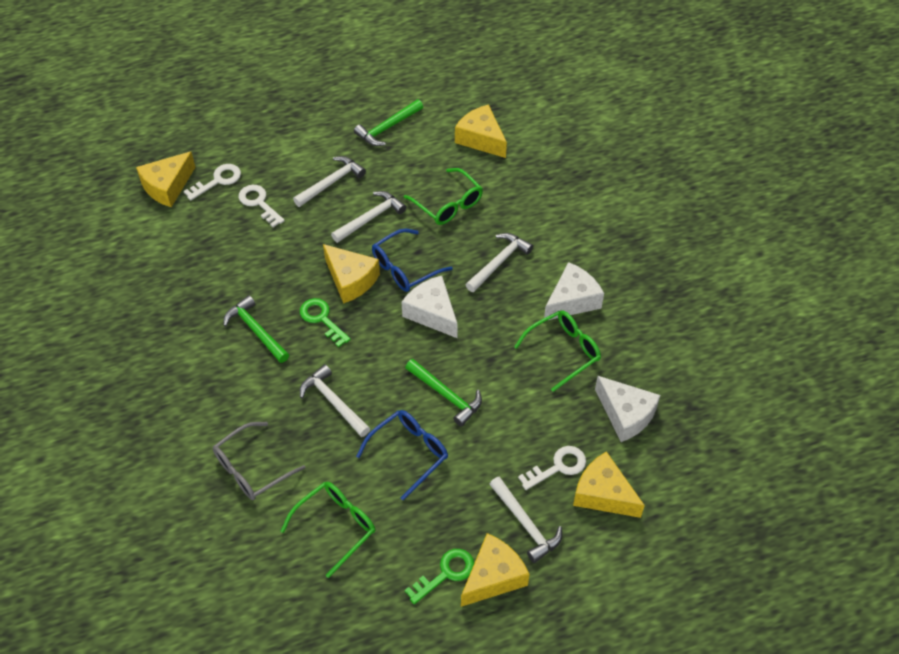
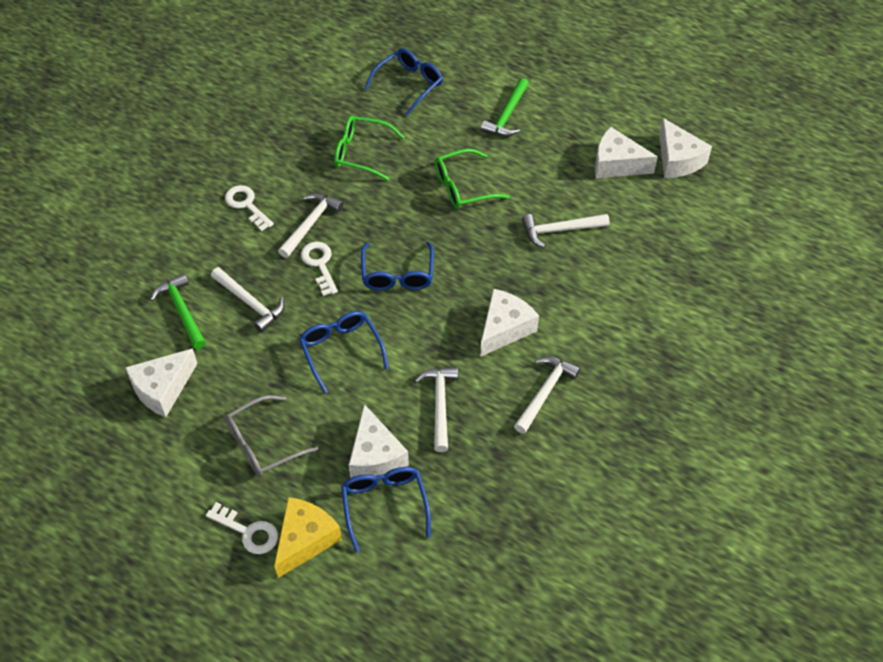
blue glasses: 2 -> 4
green glasses: 3 -> 2
green hammer: 3 -> 2
green key: 2 -> 0
white cheese: 3 -> 5
yellow cheese: 5 -> 1

